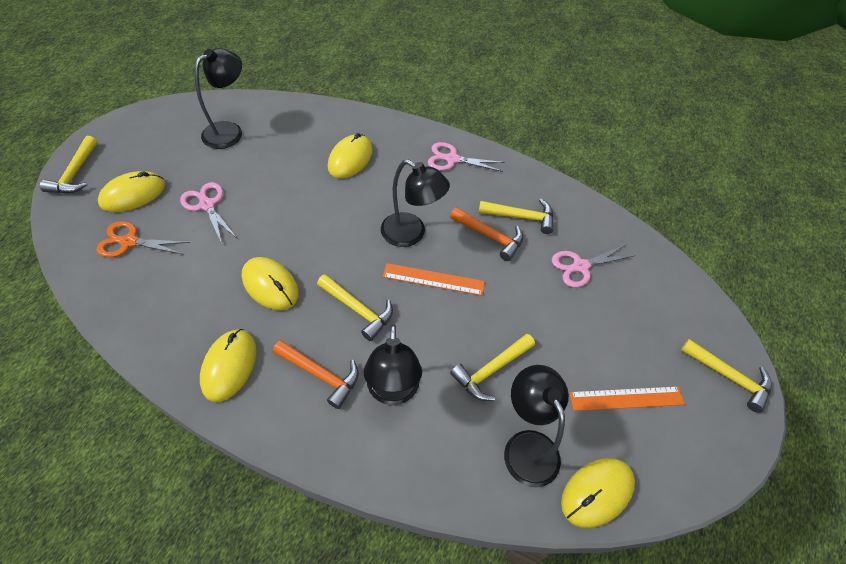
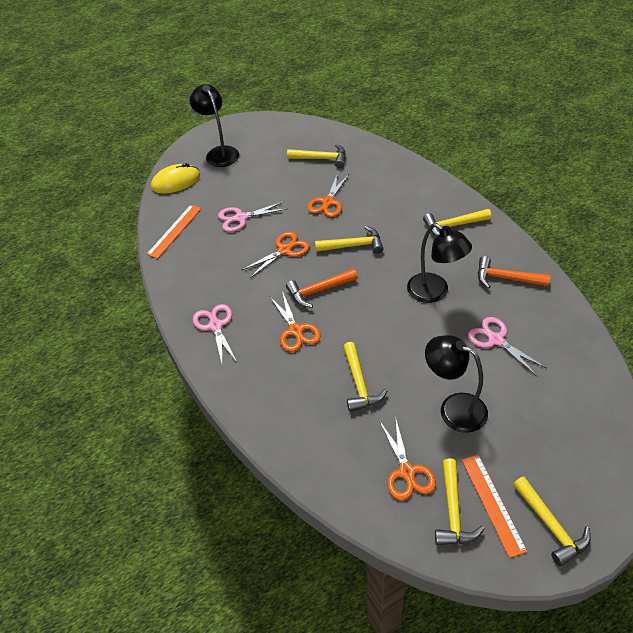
black lamp: 4 -> 3
orange scissors: 1 -> 4
yellow hammer: 5 -> 6
yellow mouse: 5 -> 1

